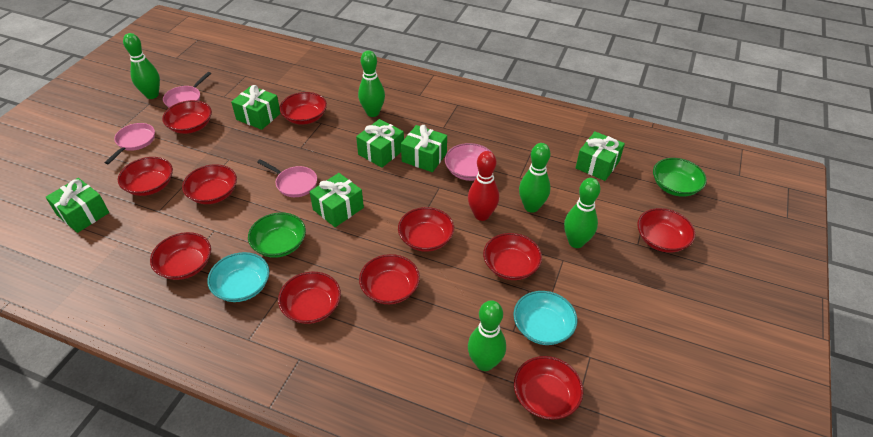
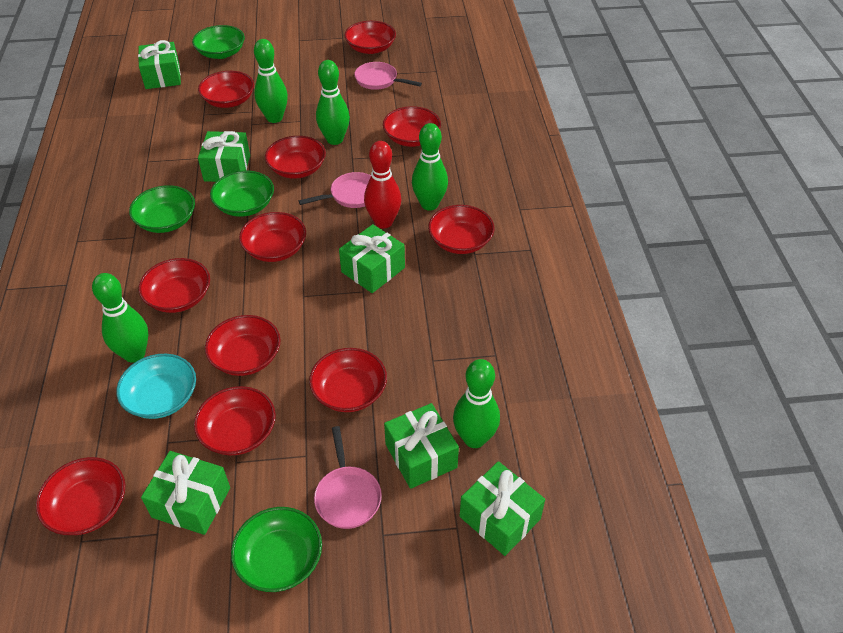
green bowl: 2 -> 4
pink bowl: 1 -> 0
turquoise bowl: 2 -> 1

